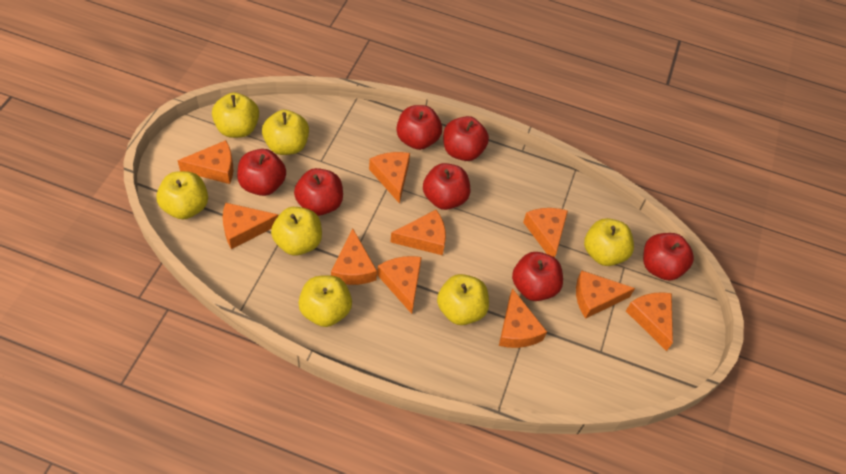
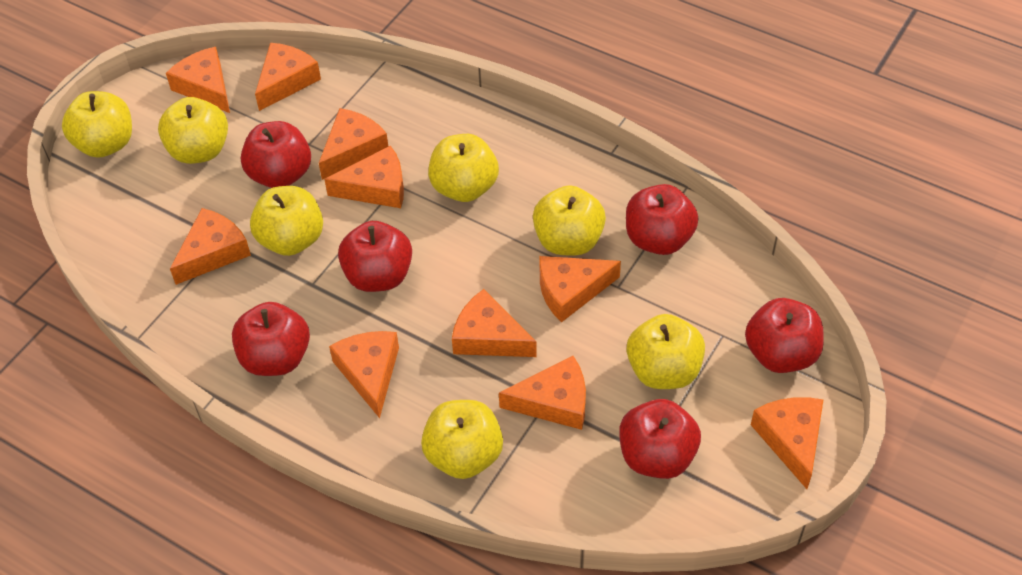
red apple: 7 -> 6

